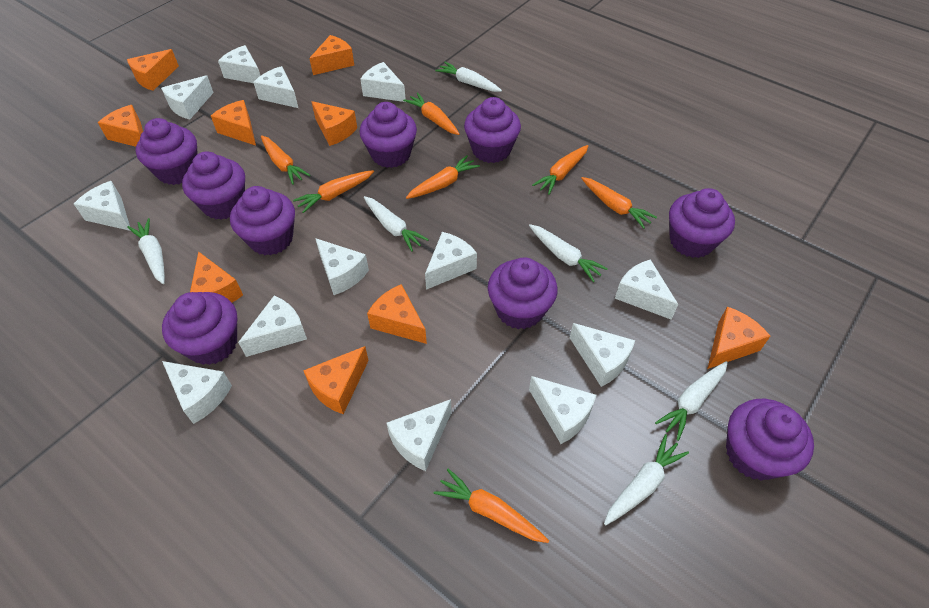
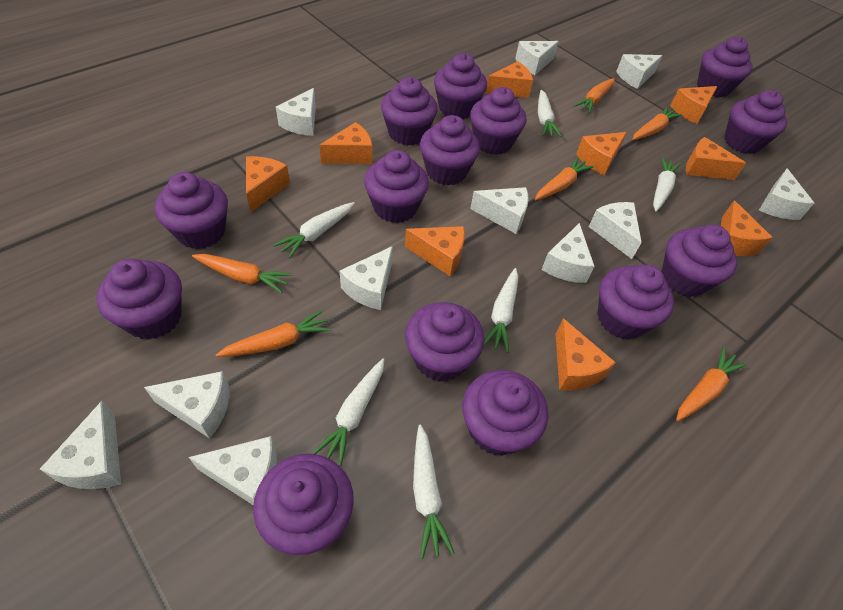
orange carrot: 7 -> 6
purple cupcake: 9 -> 14
white cheese: 13 -> 11

